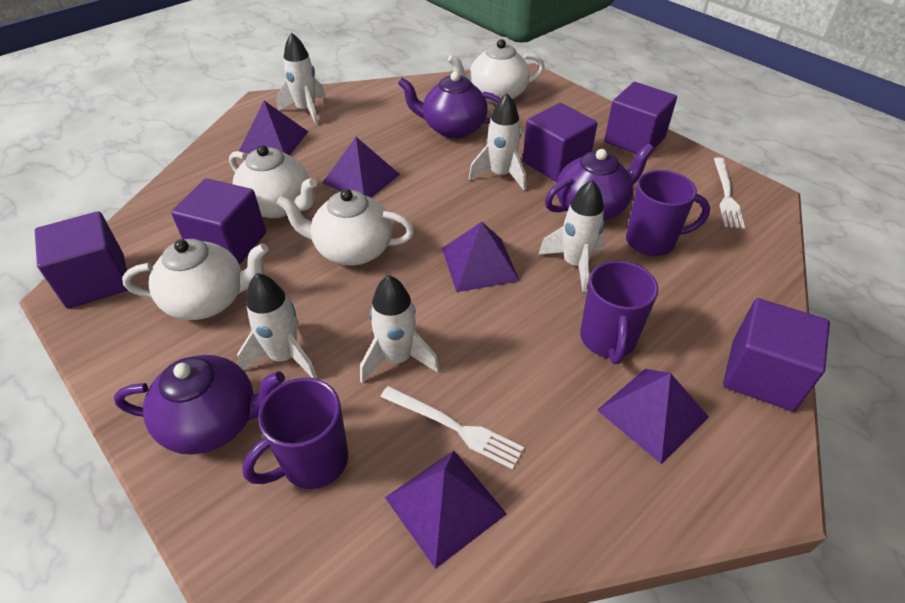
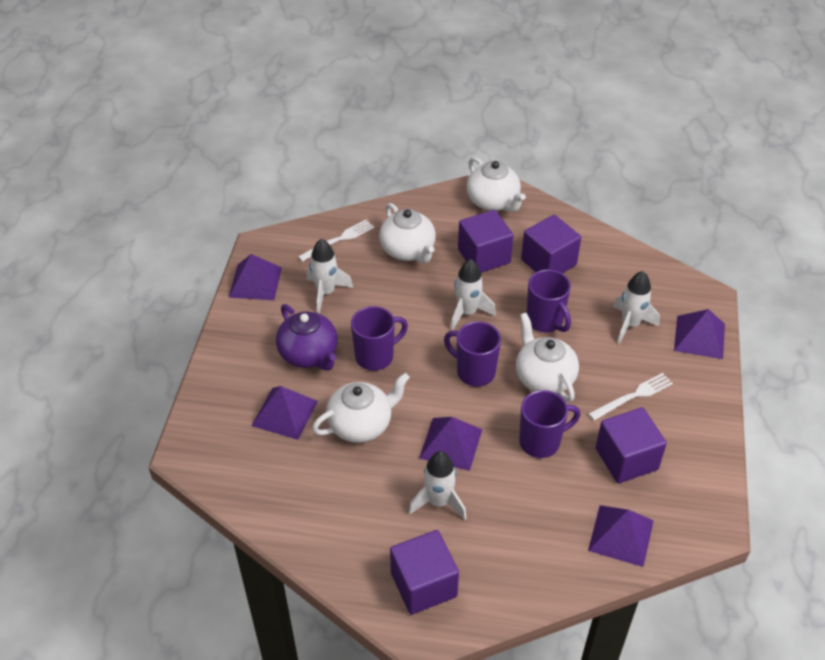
purple cube: 5 -> 4
purple mug: 3 -> 4
purple teapot: 3 -> 1
white rocket: 5 -> 4

